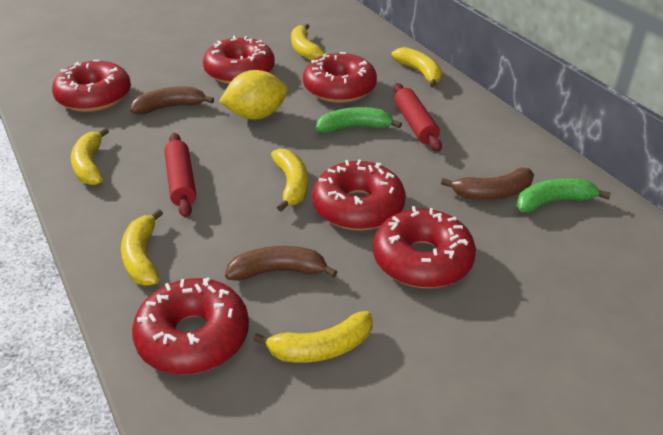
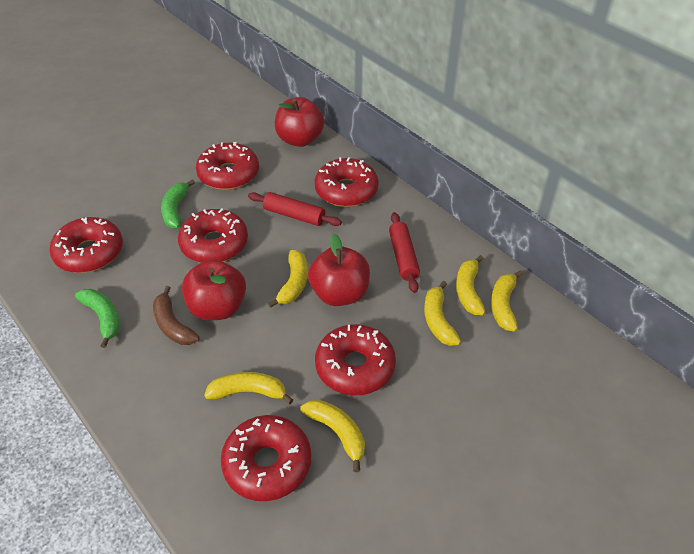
brown banana: 3 -> 1
red apple: 0 -> 3
yellow lemon: 1 -> 0

